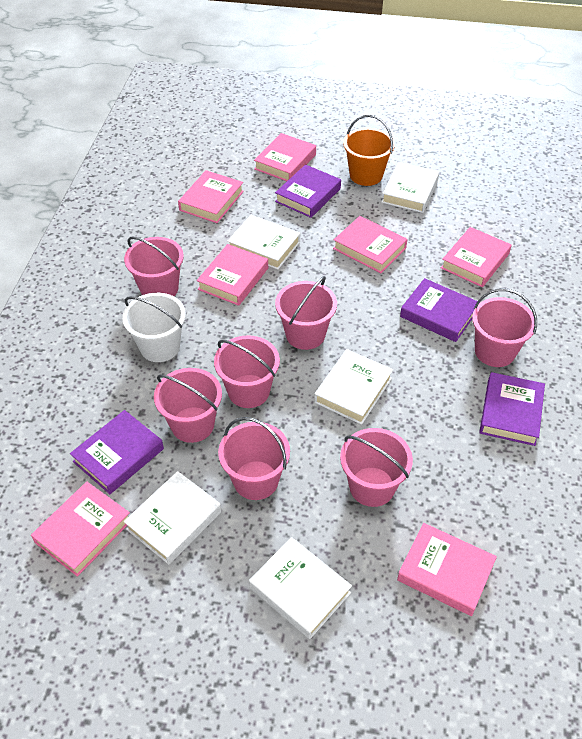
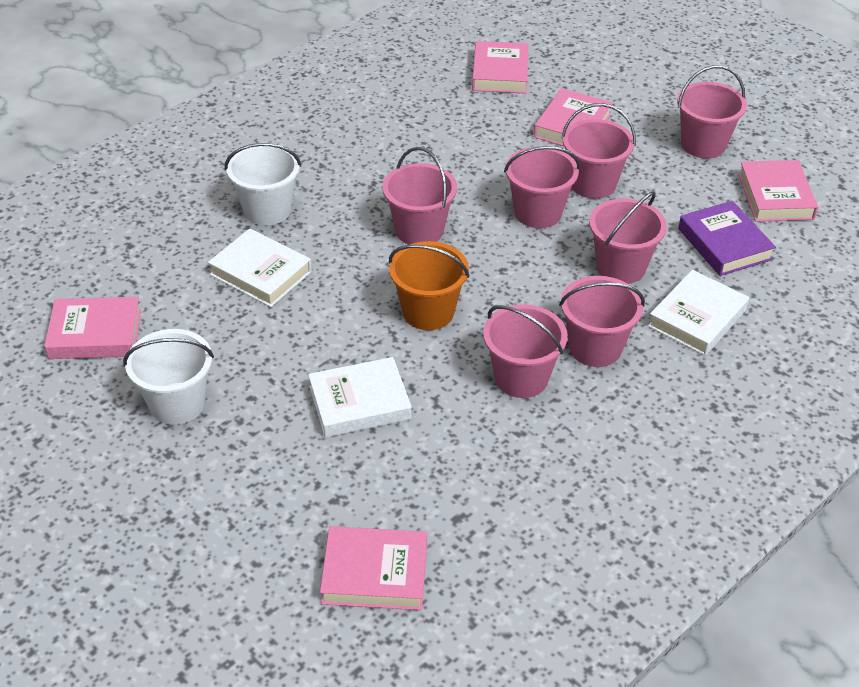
pink book: 7 -> 5
purple book: 4 -> 1
white book: 5 -> 3
white bucket: 1 -> 2

